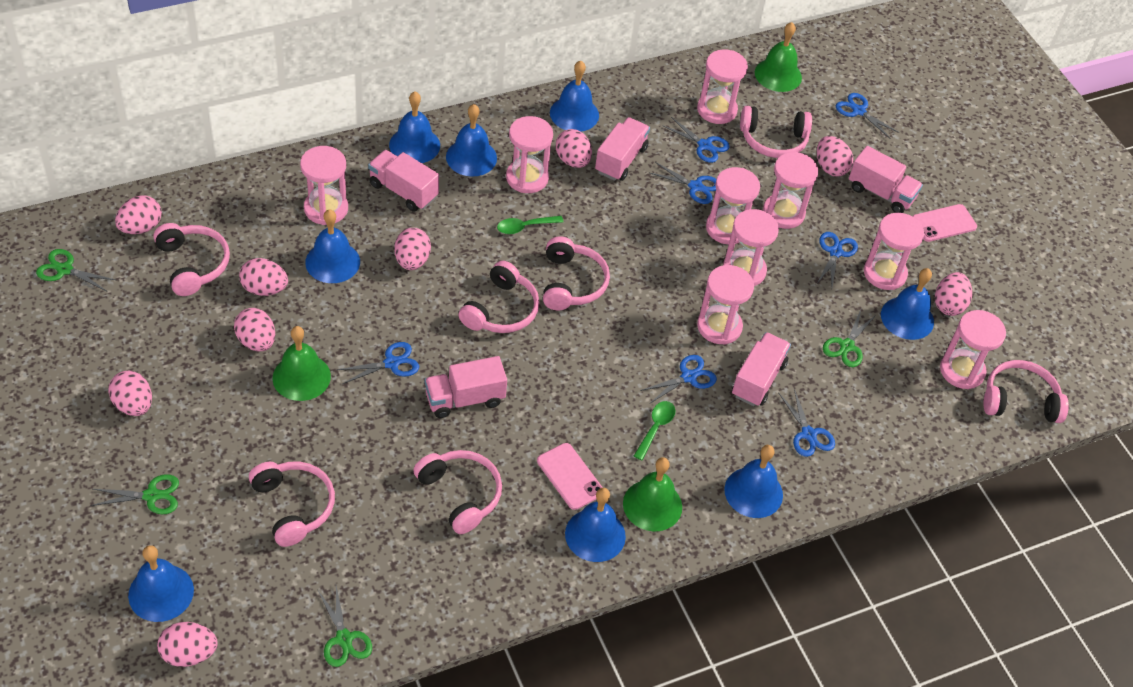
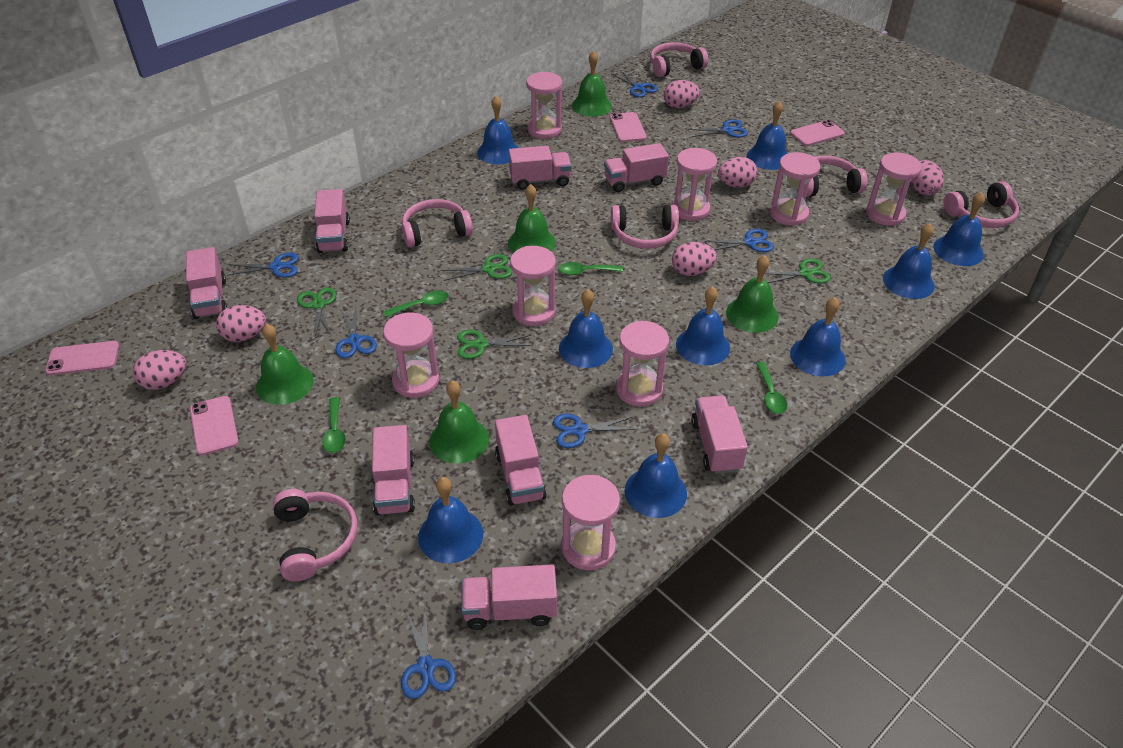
blue bell: 8 -> 9
green bell: 3 -> 5
green spoon: 2 -> 4
pink egg: 9 -> 6
pink headphones: 7 -> 6
pink hourglass: 9 -> 8
pink phone: 2 -> 4
pink truck: 5 -> 8

